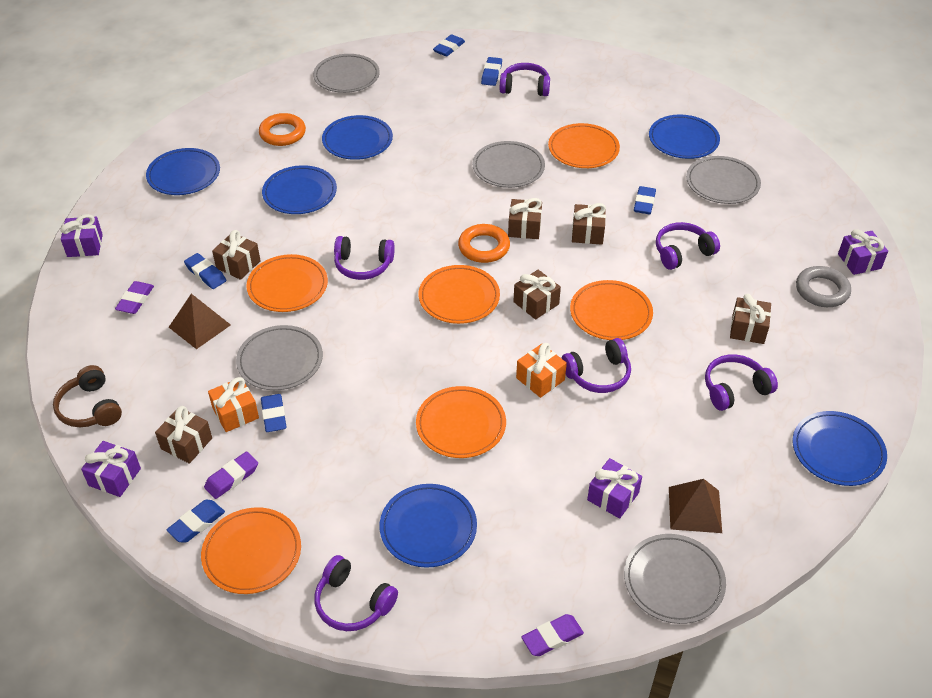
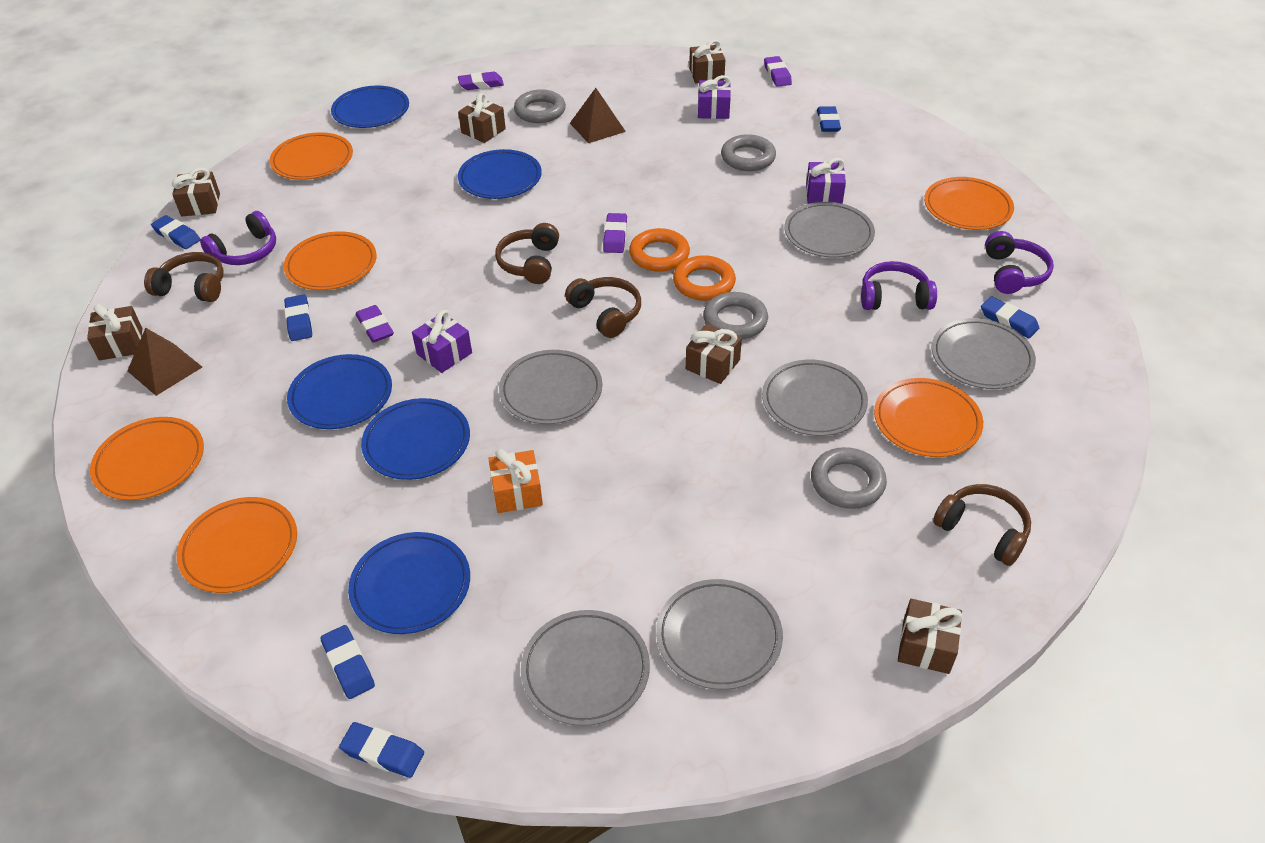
blue plate: 6 -> 5
brown headphones: 1 -> 4
grey plate: 5 -> 6
grey ring: 1 -> 4
orange gift: 2 -> 1
purple eraser: 3 -> 4
purple gift: 4 -> 3
purple headphones: 6 -> 3

